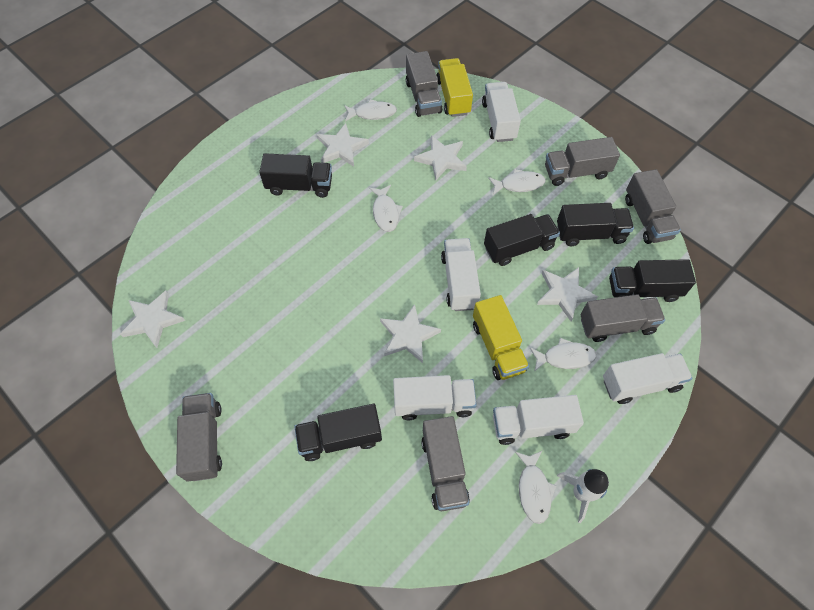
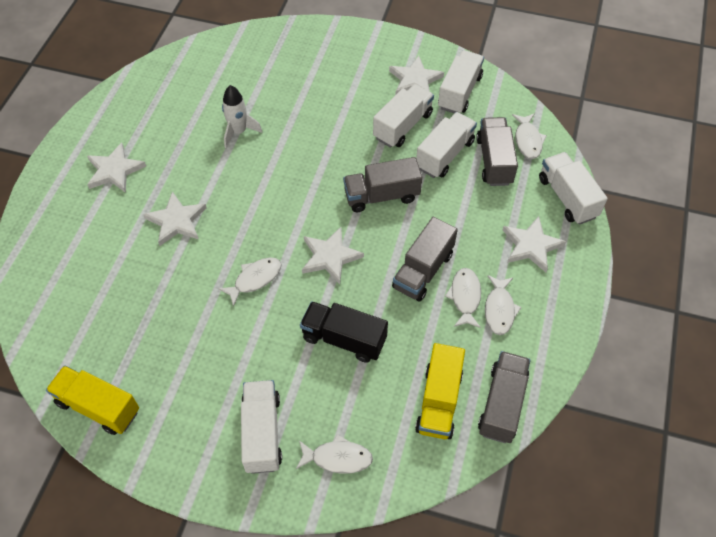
black truck: 5 -> 1
grey truck: 6 -> 4

